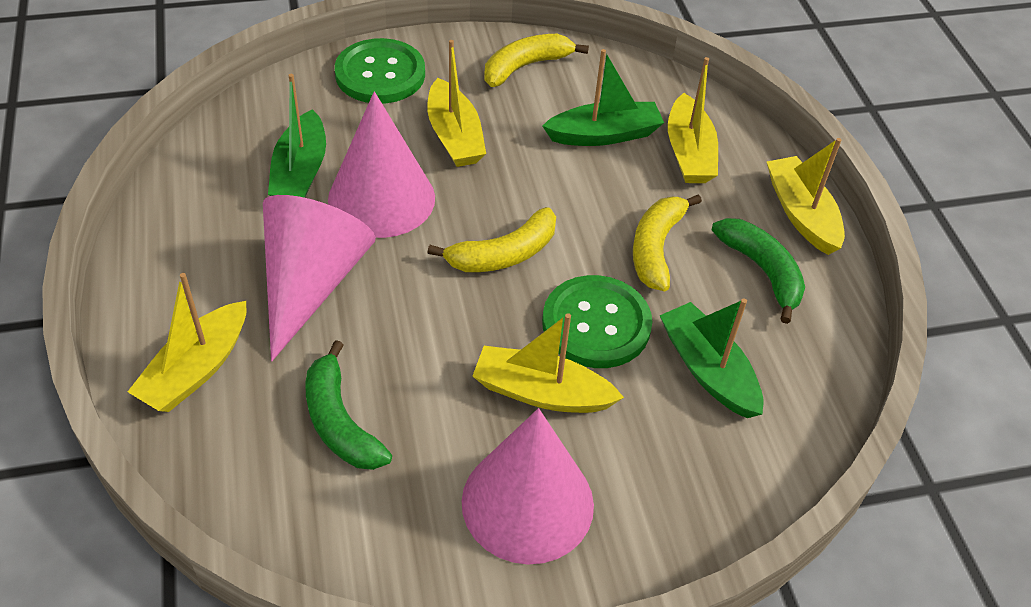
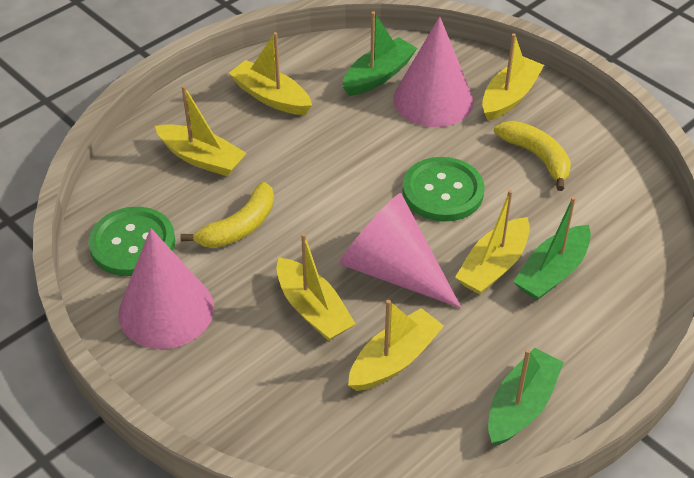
green banana: 2 -> 0
yellow banana: 3 -> 2
yellow boat: 5 -> 6

